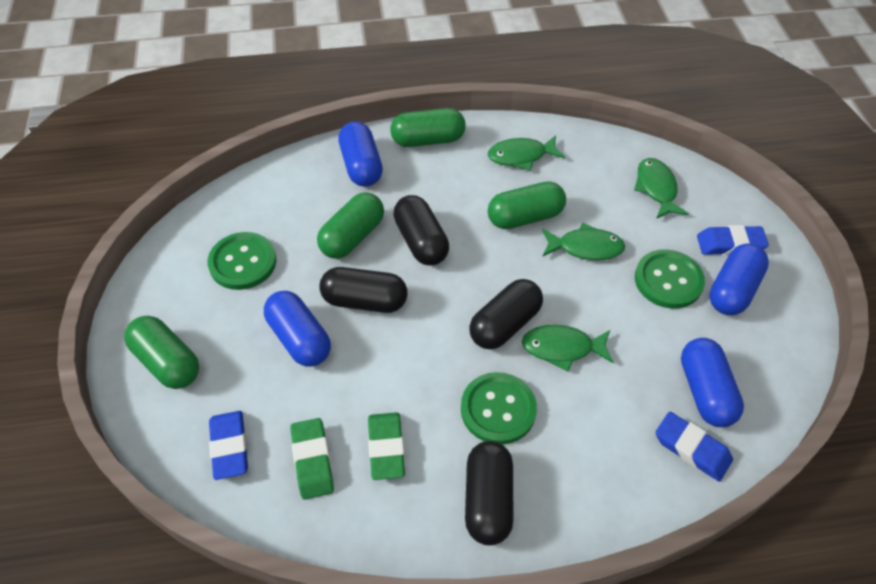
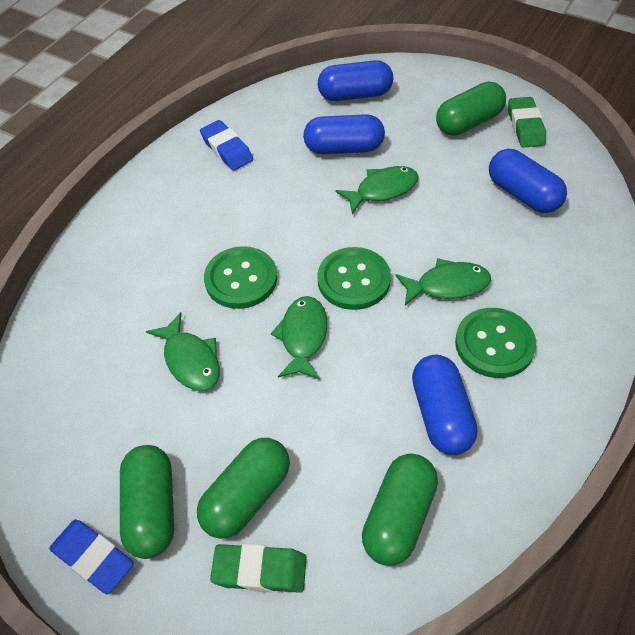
black capsule: 4 -> 0
blue eraser: 3 -> 2

